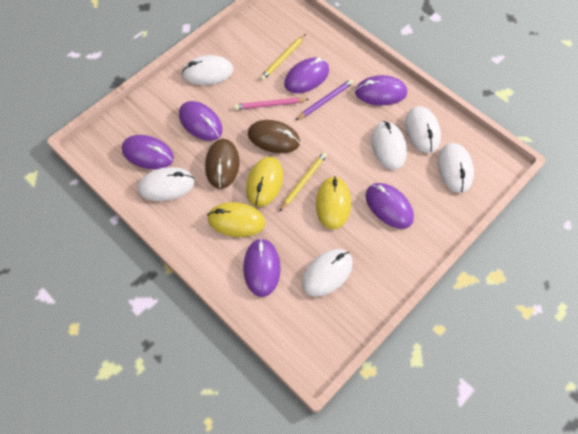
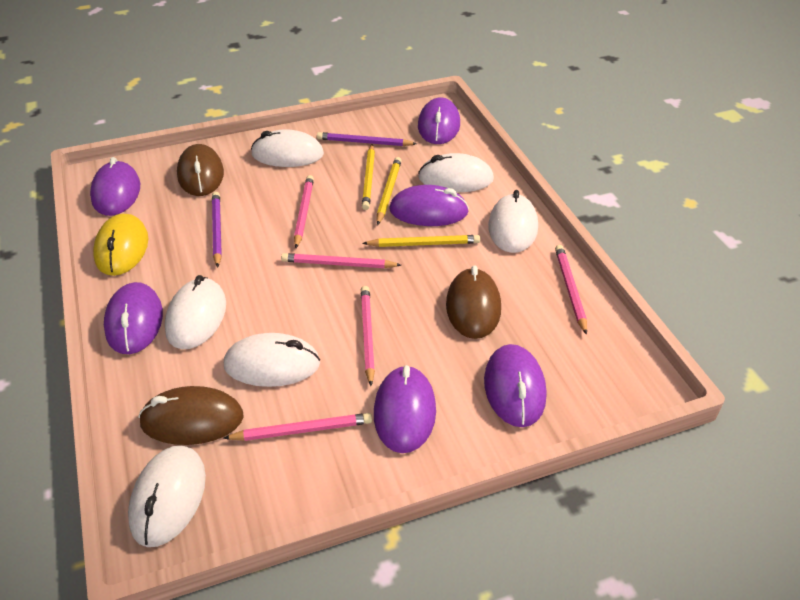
brown mouse: 2 -> 3
pink pencil: 1 -> 5
purple pencil: 1 -> 2
yellow mouse: 3 -> 1
yellow pencil: 2 -> 3

